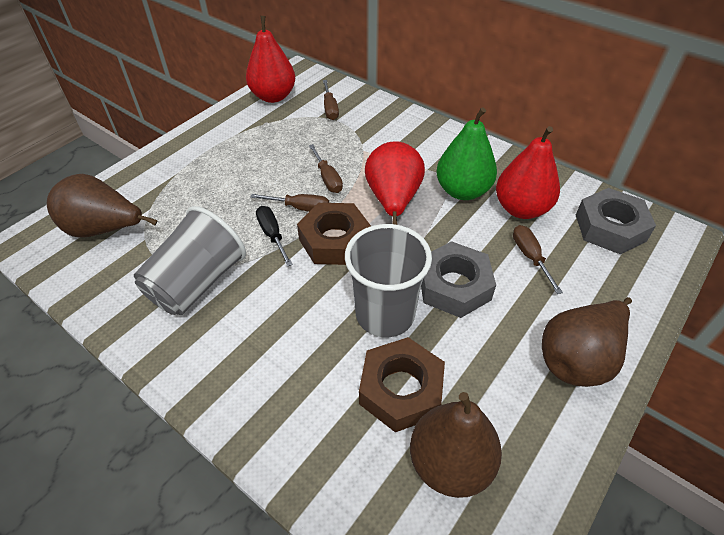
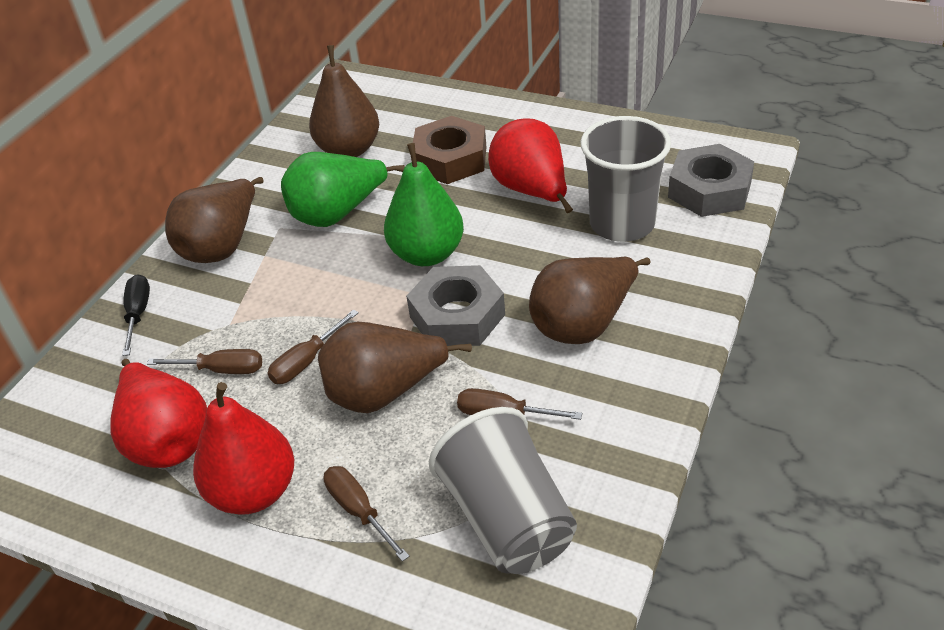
brown nut: 2 -> 1
brown pear: 3 -> 4
green pear: 1 -> 2

